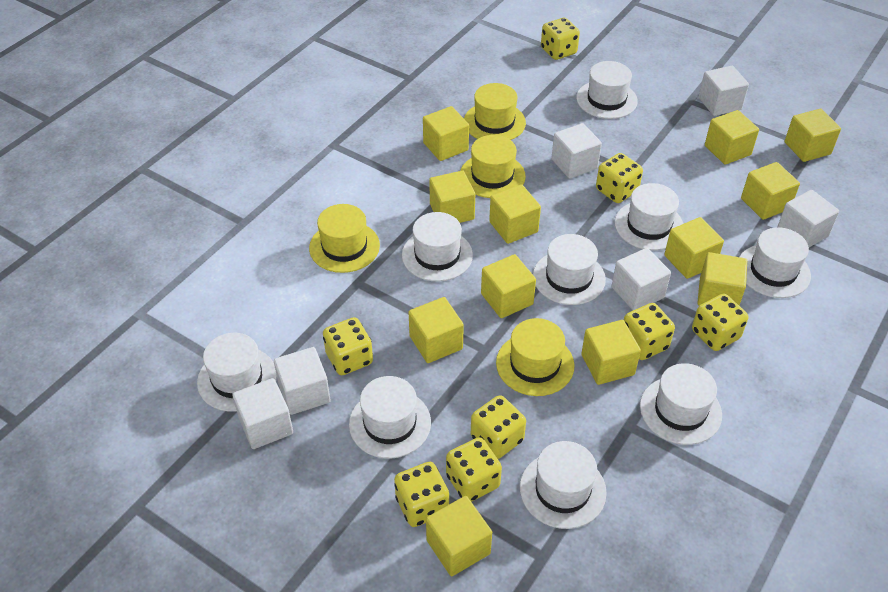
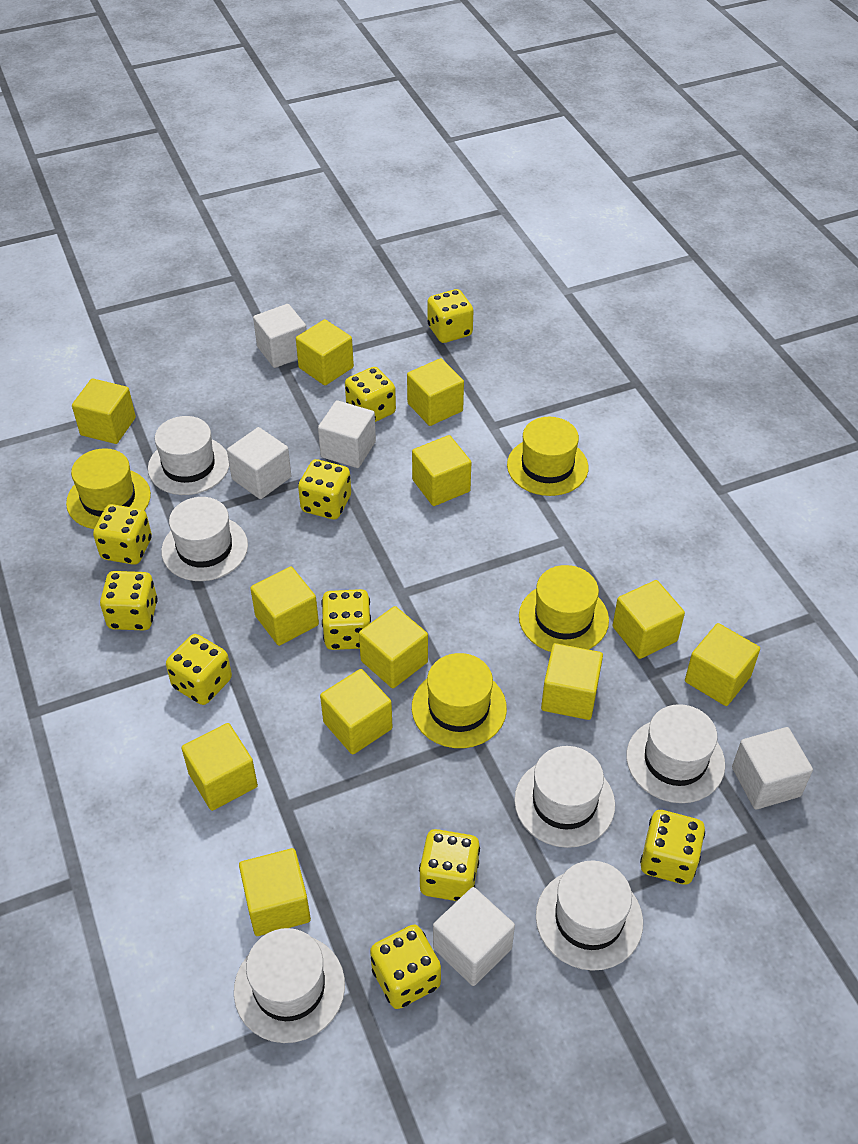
white cube: 6 -> 5
white hat: 9 -> 6
yellow dice: 8 -> 10

